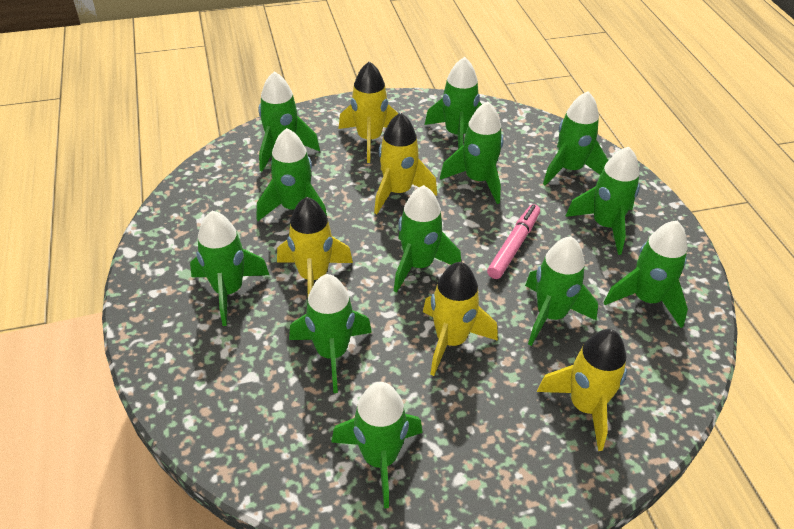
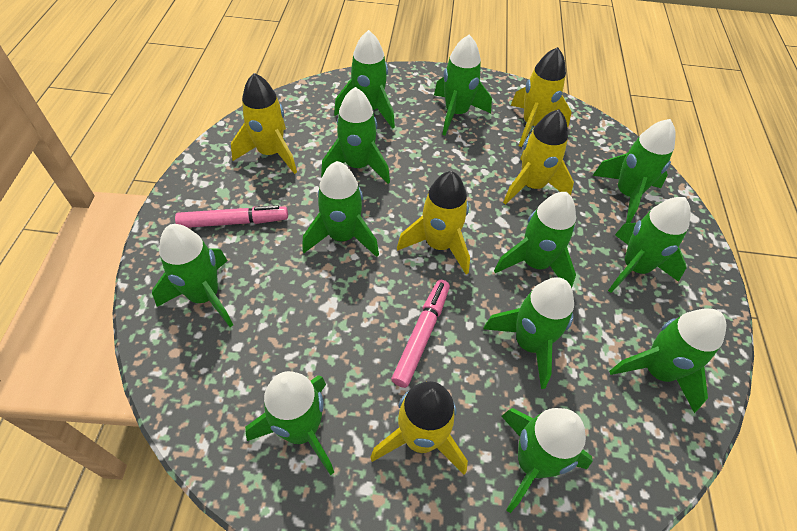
pink marker: 1 -> 2

